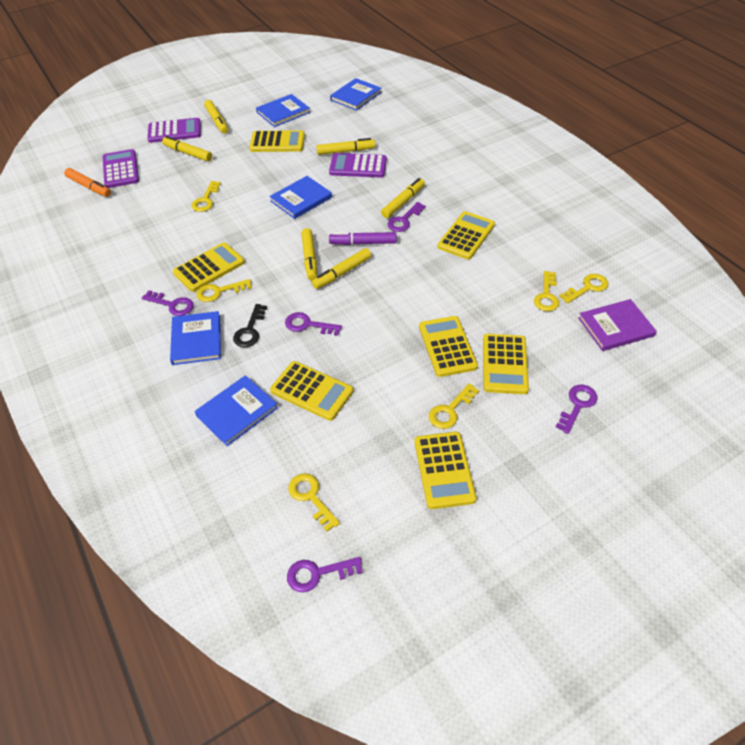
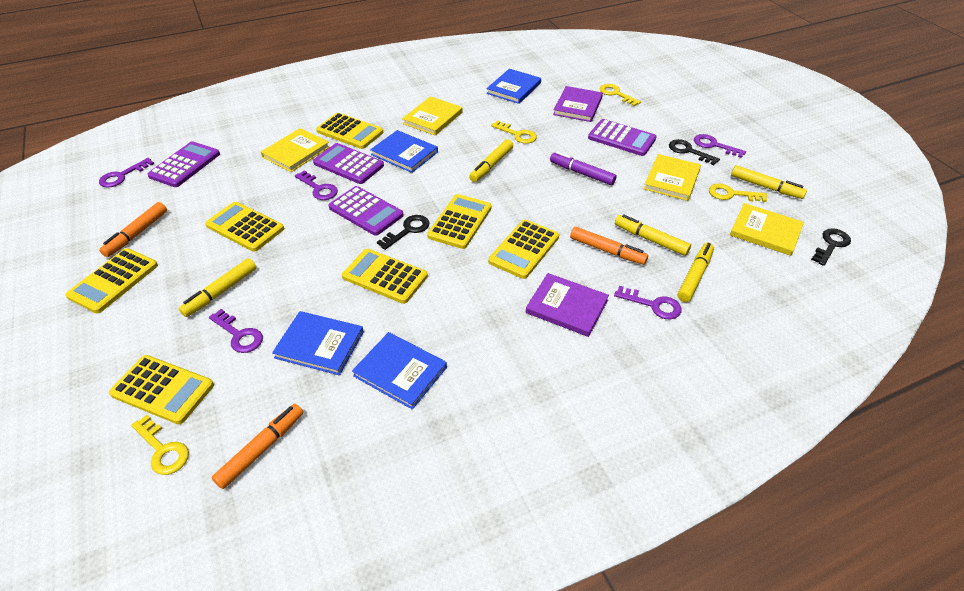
black key: 1 -> 3
blue book: 5 -> 4
orange marker: 1 -> 3
purple book: 1 -> 2
purple calculator: 3 -> 4
yellow book: 0 -> 4
yellow key: 6 -> 4
yellow marker: 6 -> 5

